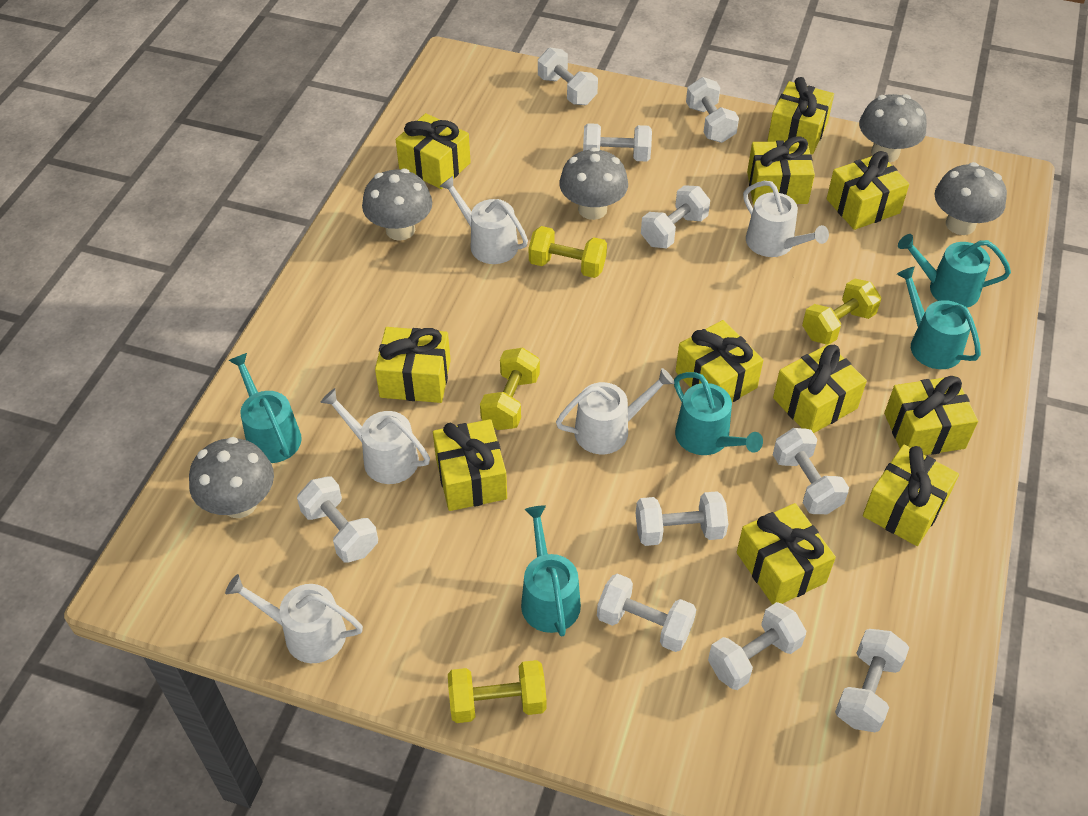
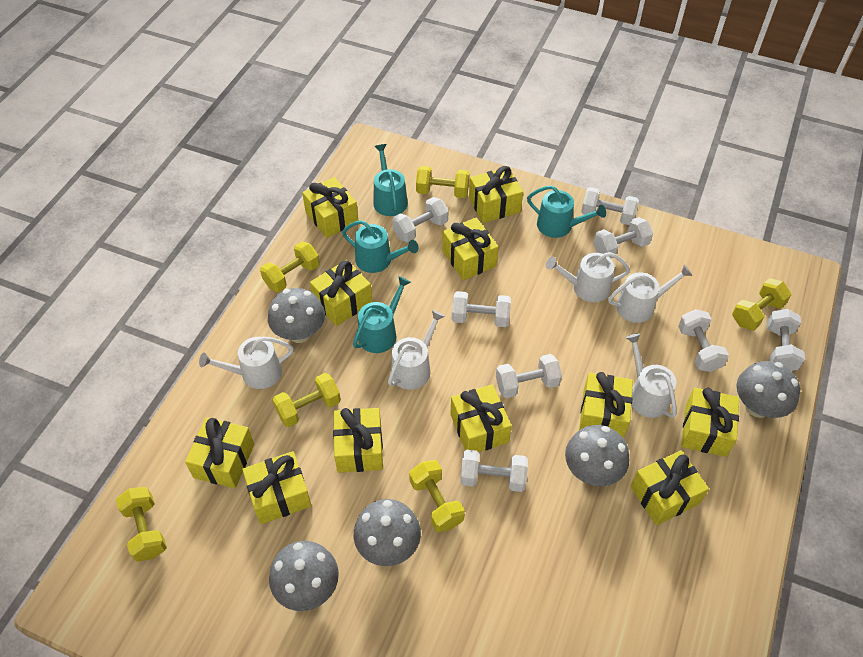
turquoise watering can: 5 -> 4
white dumbbell: 10 -> 8
yellow dumbbell: 4 -> 6

